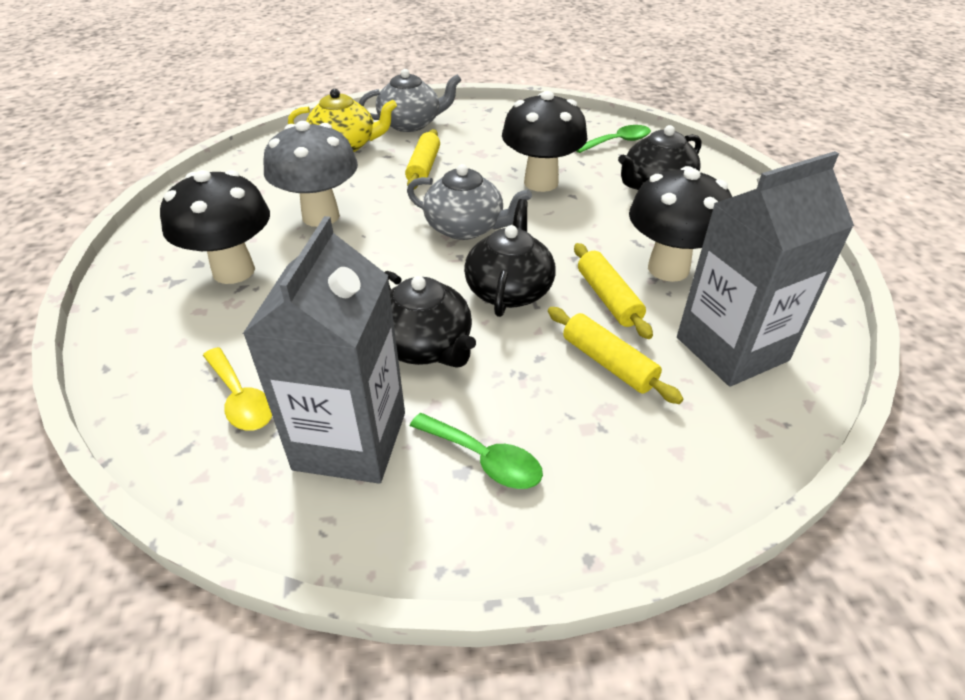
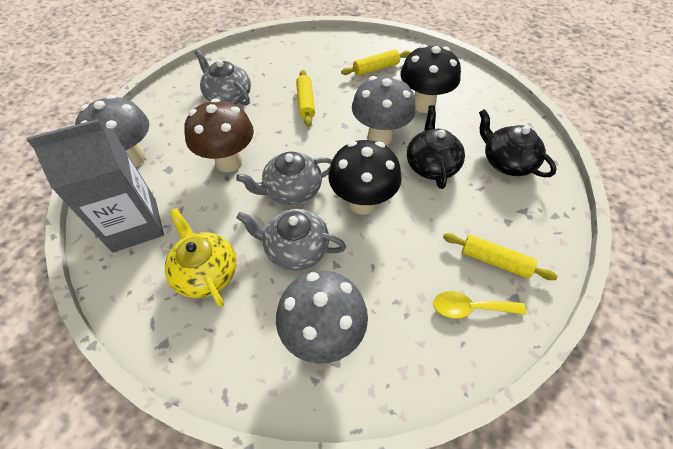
black mushroom: 3 -> 2
black teapot: 3 -> 2
brown mushroom: 0 -> 1
green spoon: 2 -> 0
grey carton: 2 -> 1
grey mushroom: 1 -> 3
grey teapot: 2 -> 3

